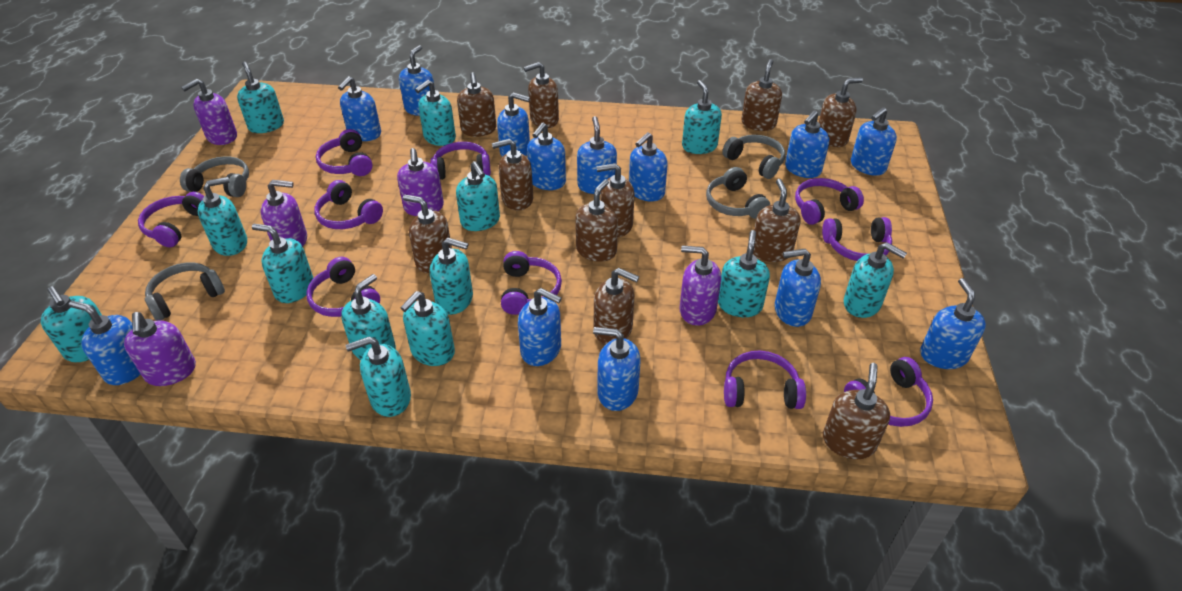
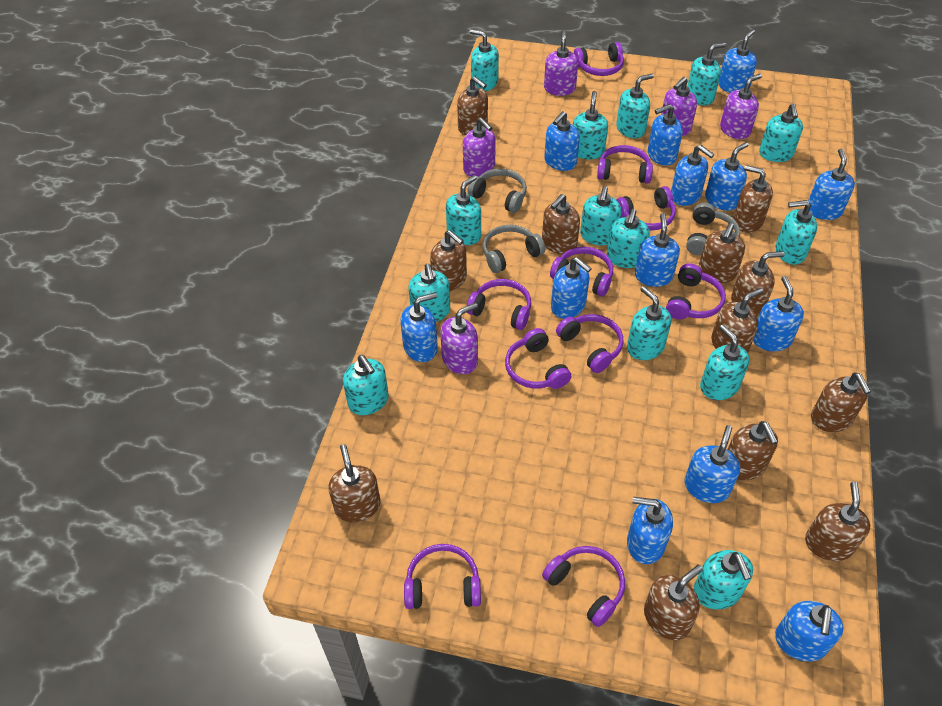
brown soap dispenser: 11 -> 12
grey headphones: 4 -> 3
turquoise soap dispenser: 13 -> 14

